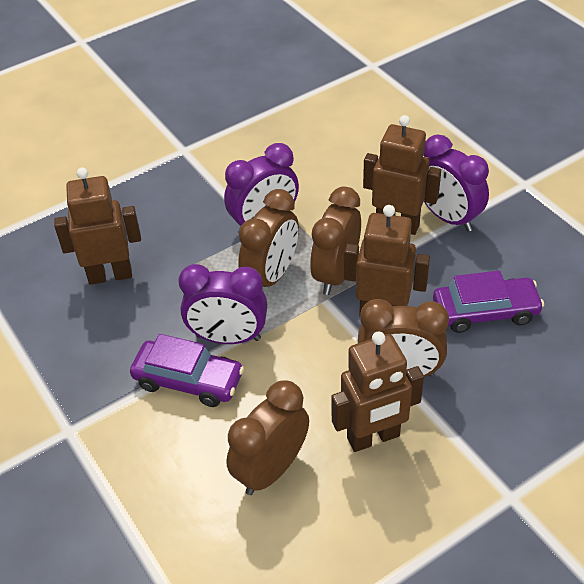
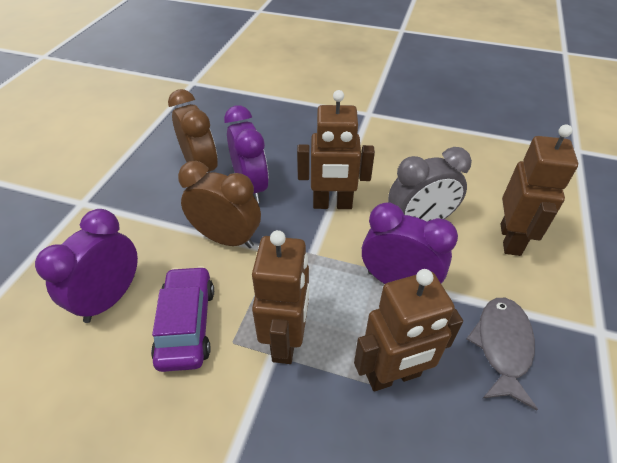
brown clock: 4 -> 2
grey clock: 0 -> 1
grey fish: 0 -> 1
purple car: 2 -> 1

